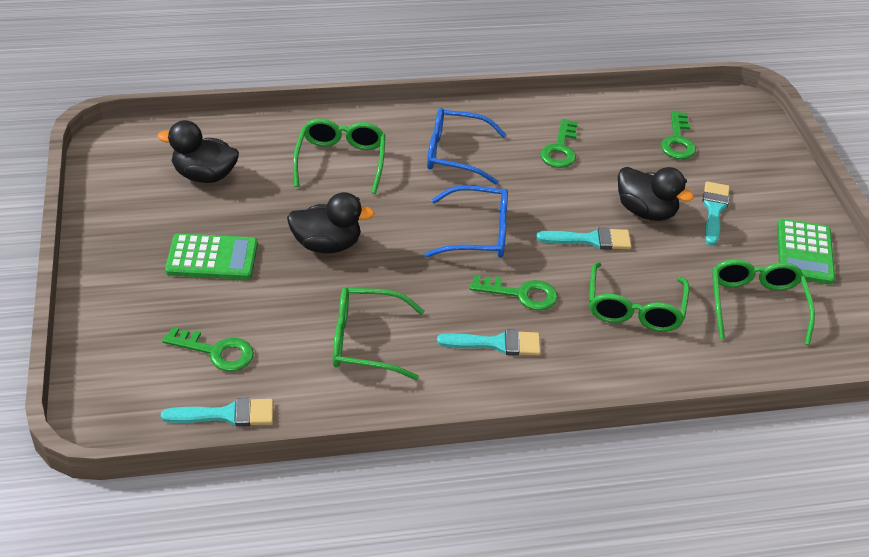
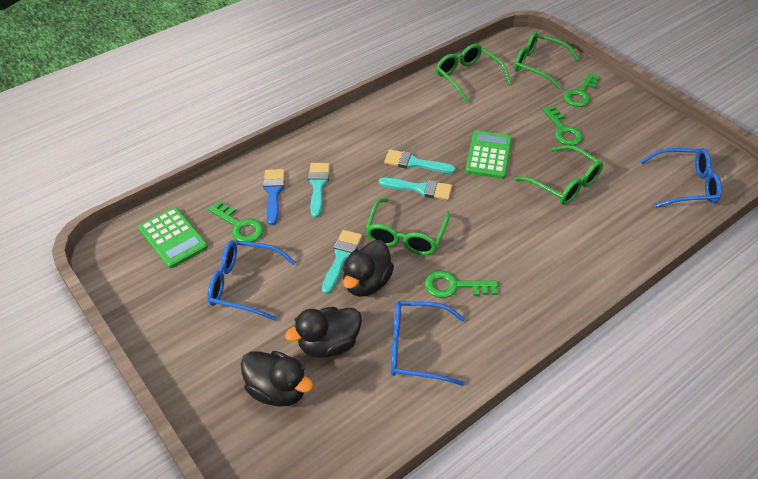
blue brush: 0 -> 1
blue glasses: 2 -> 3

